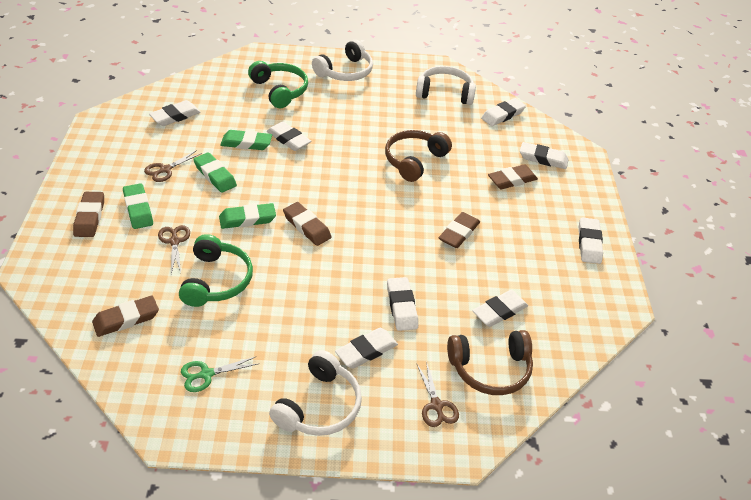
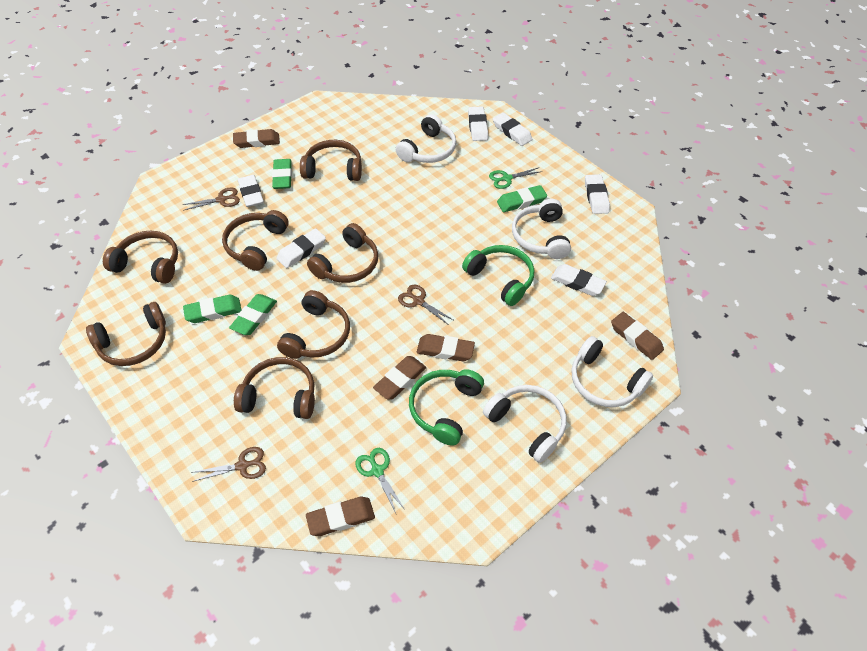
brown headphones: 2 -> 7
green scissors: 1 -> 2
white eraser: 8 -> 6
white headphones: 3 -> 4

